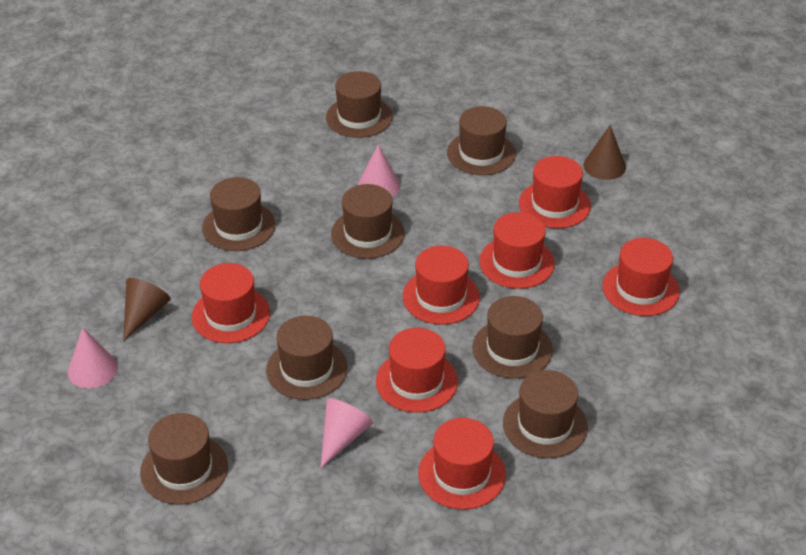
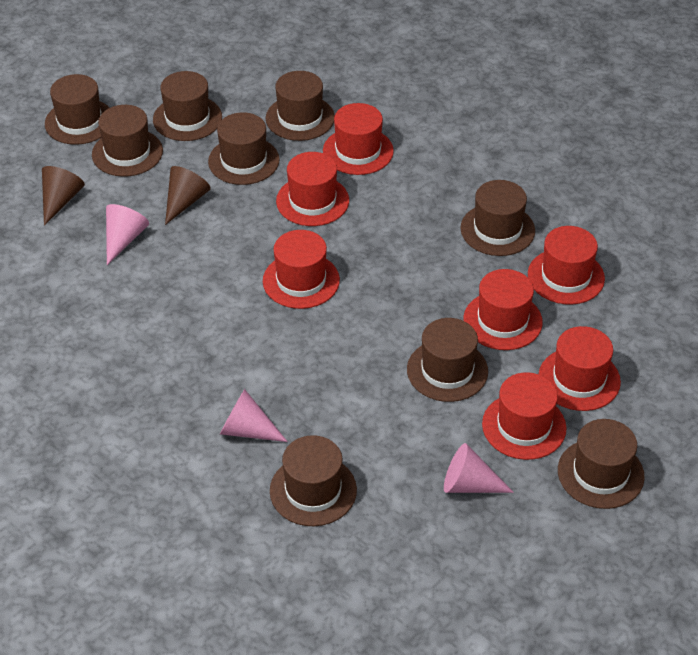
brown hat: 8 -> 9

